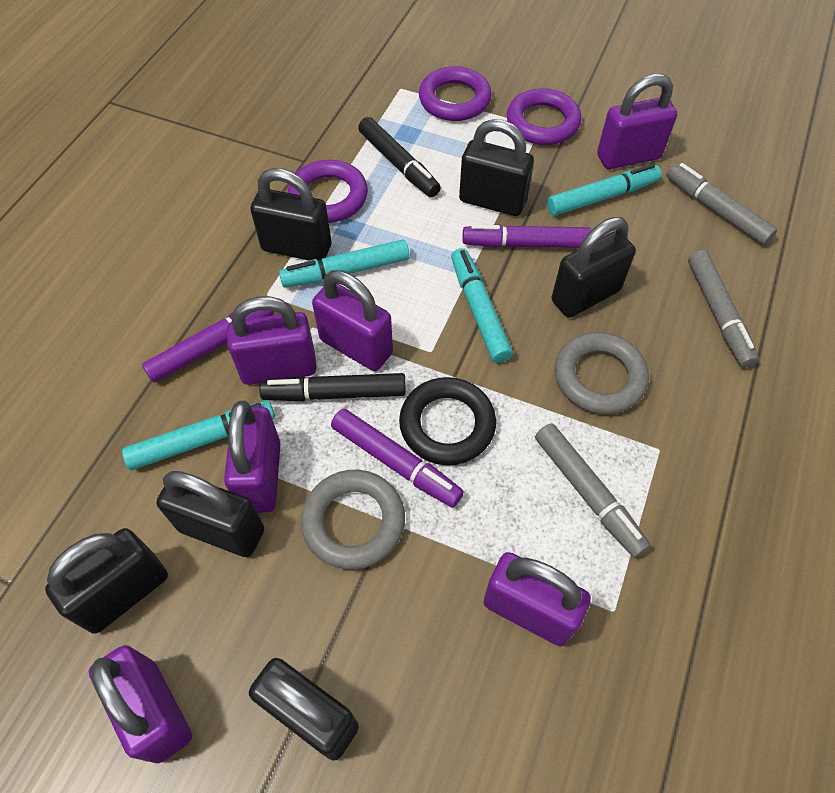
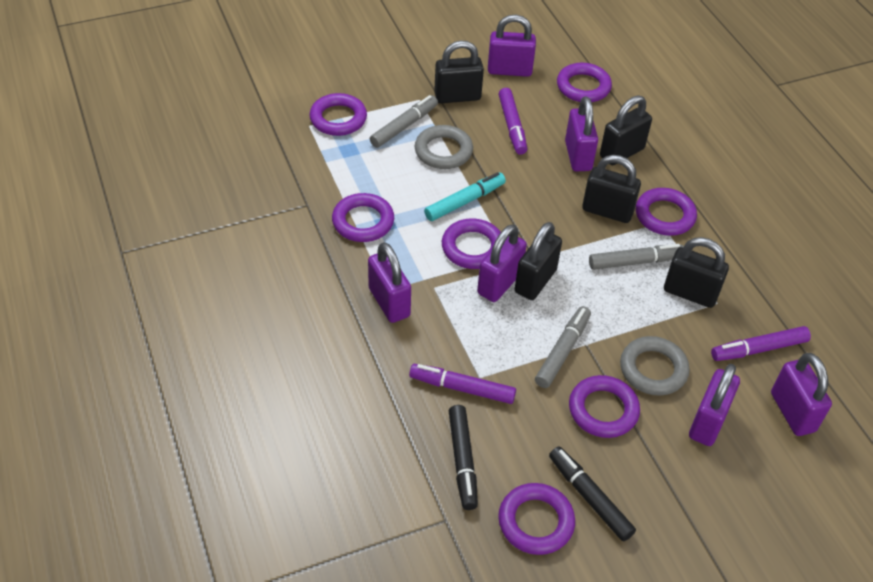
black padlock: 6 -> 5
black ring: 1 -> 0
purple ring: 3 -> 7
turquoise marker: 4 -> 1

